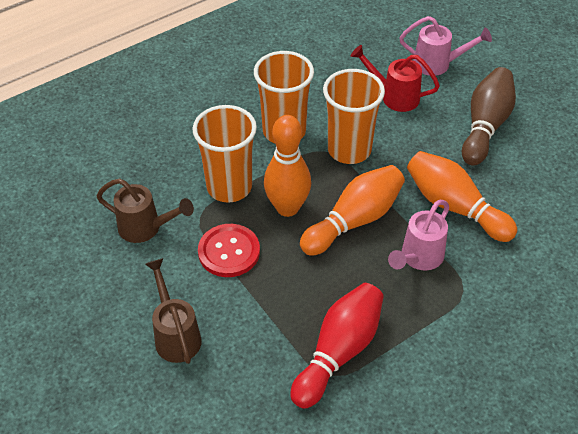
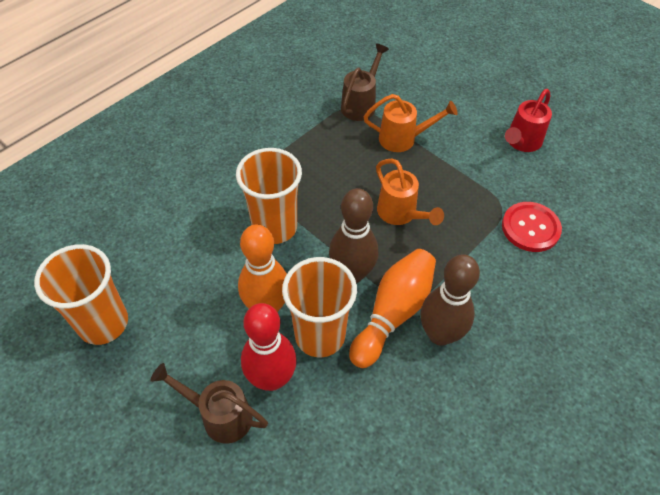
brown bowling pin: 1 -> 2
orange bowling pin: 3 -> 2
orange watering can: 0 -> 2
pink watering can: 2 -> 0

